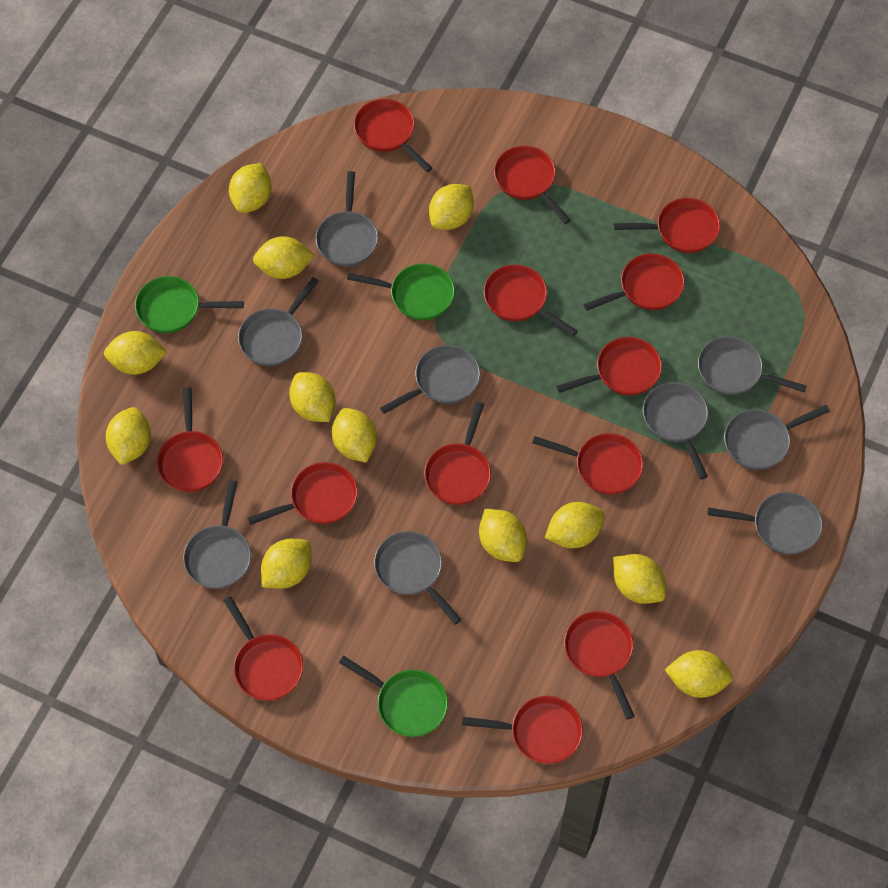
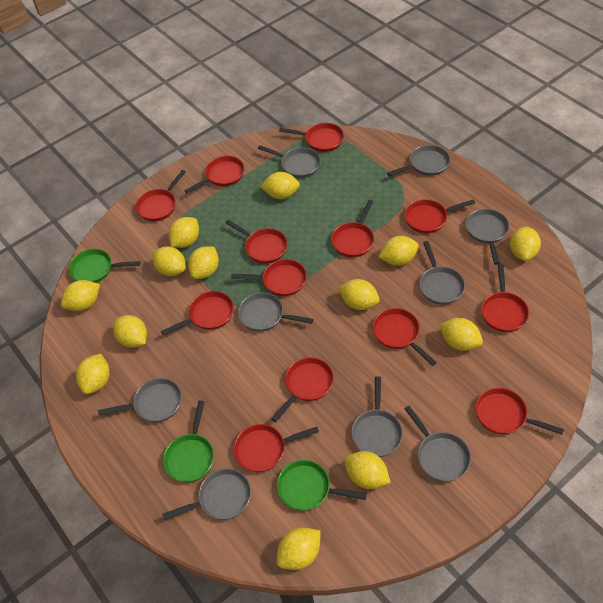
yellow lemon: 12 -> 13

